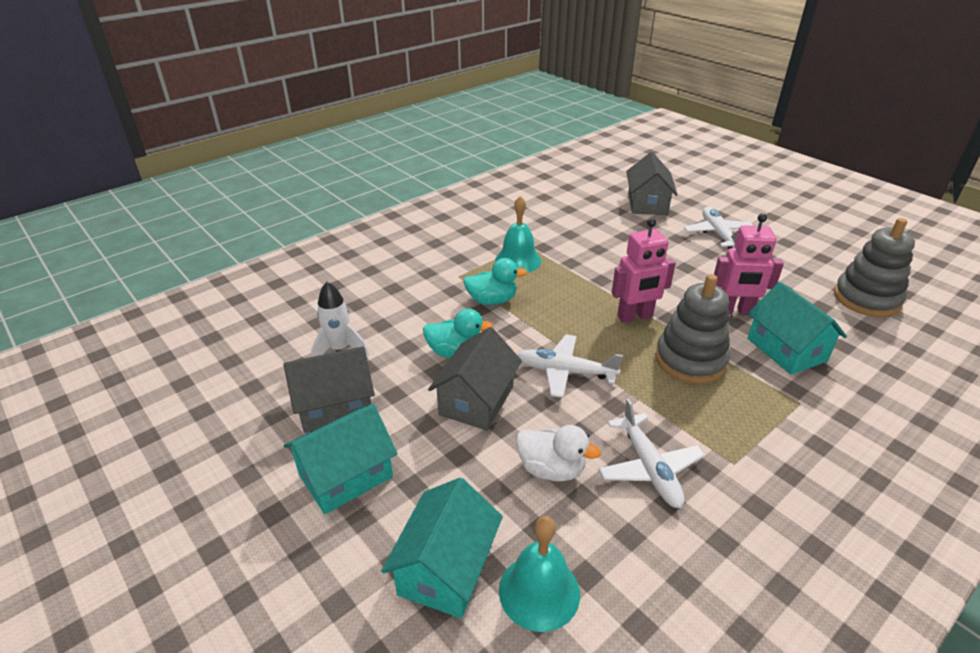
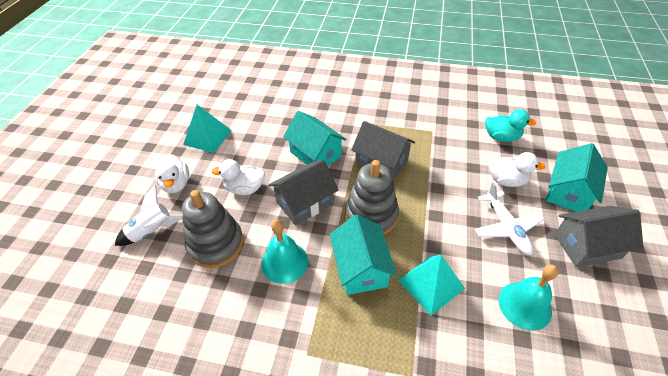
pink robot: 2 -> 0
turquoise duck: 2 -> 1
turquoise pyramid: 0 -> 2
white duck: 1 -> 3
white plane: 3 -> 1

